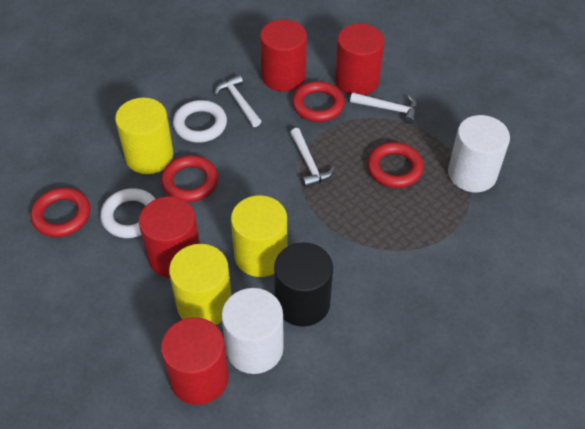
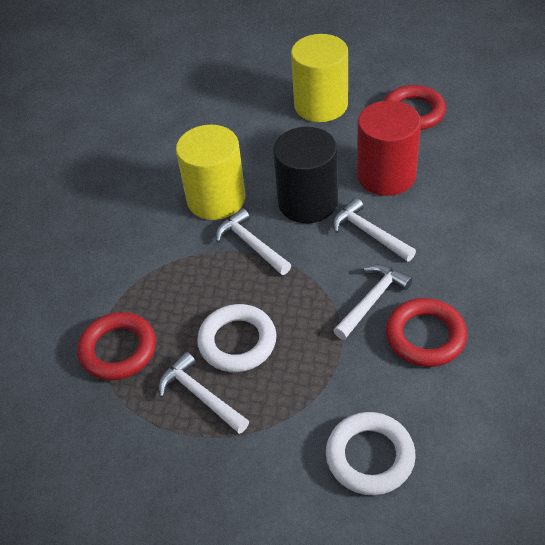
red cylinder: 4 -> 1
red ring: 4 -> 3
white cylinder: 2 -> 0
white hammer: 3 -> 4
yellow cylinder: 3 -> 2

